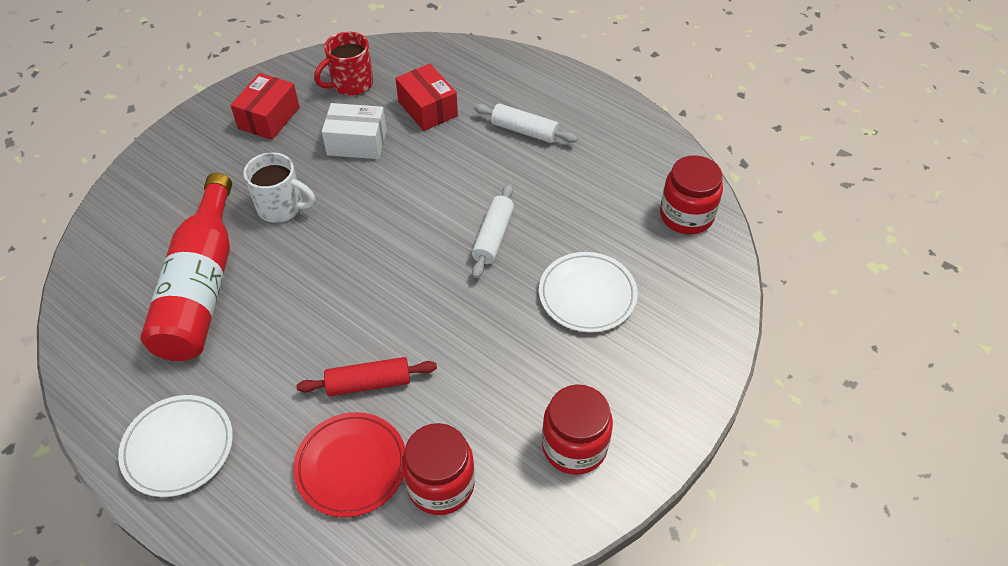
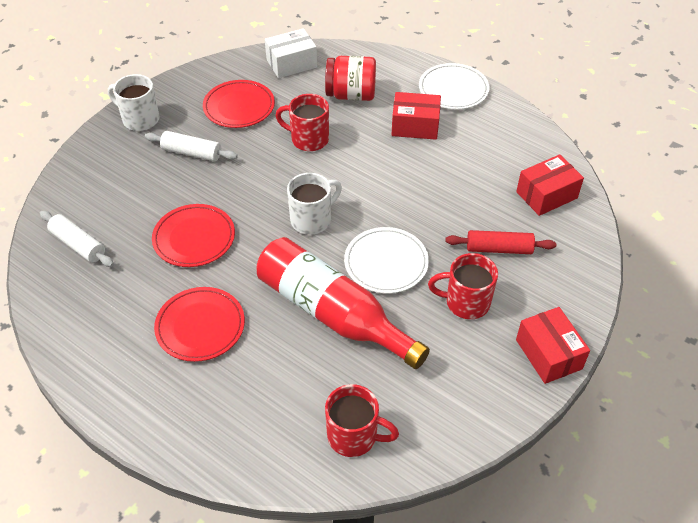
red box: 2 -> 3
red jar: 3 -> 1
red mug: 1 -> 3
red plate: 1 -> 3
white mug: 1 -> 2

